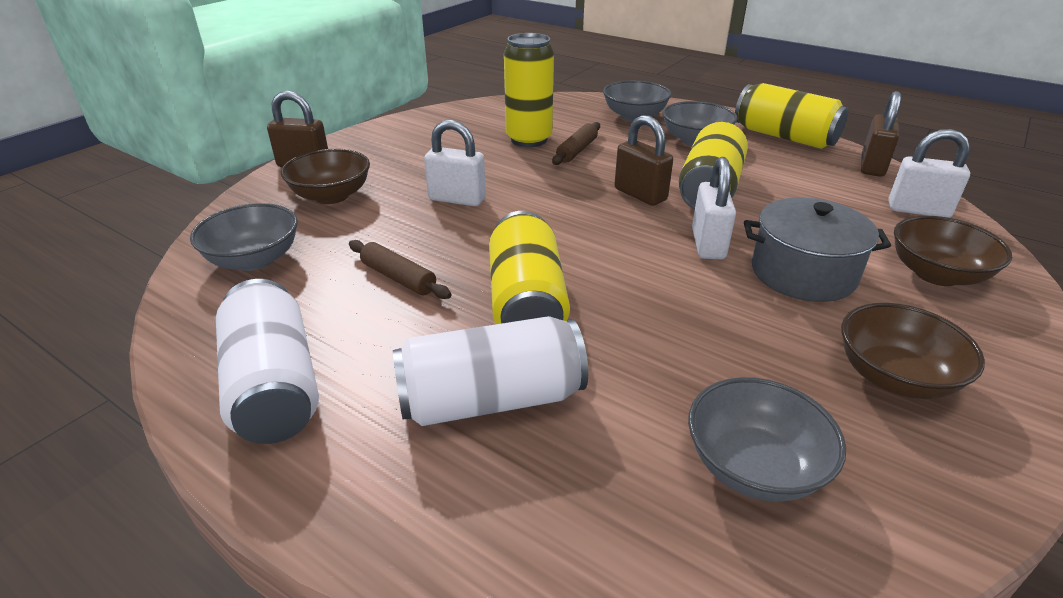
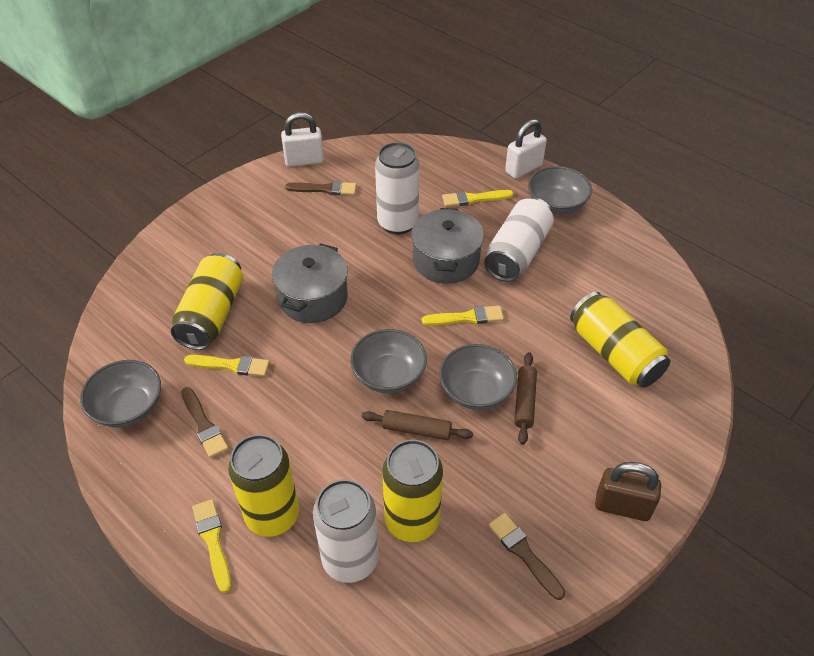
brown bowl: 3 -> 0
brown brush: 0 -> 3
brown padlock: 3 -> 1
grey pot: 1 -> 2
white can: 2 -> 3
white padlock: 3 -> 2
yellow brush: 0 -> 4

